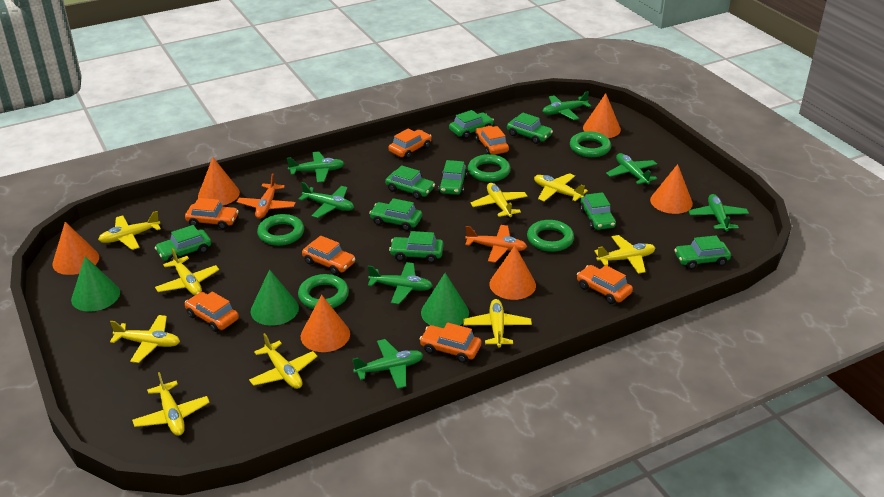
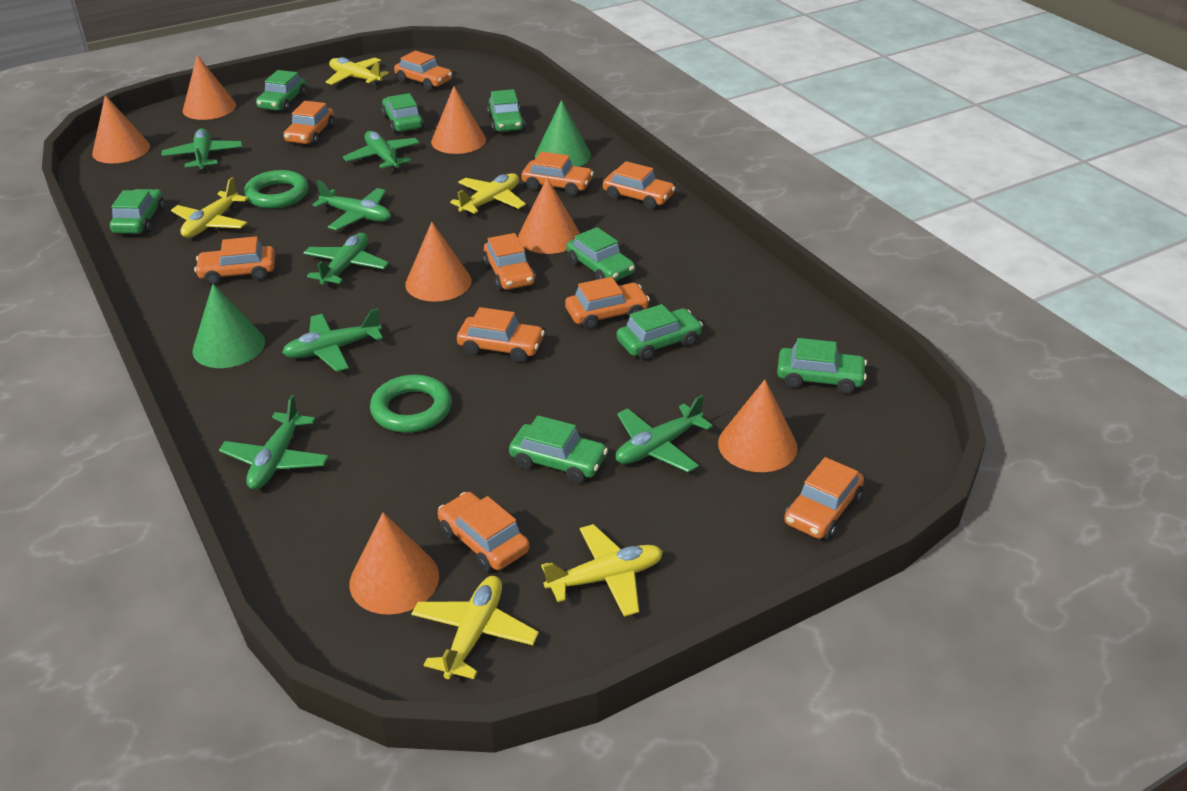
green car: 9 -> 8
green cone: 3 -> 2
green ring: 5 -> 2
orange car: 7 -> 10
orange cone: 6 -> 7
orange plane: 2 -> 0
yellow plane: 9 -> 5

